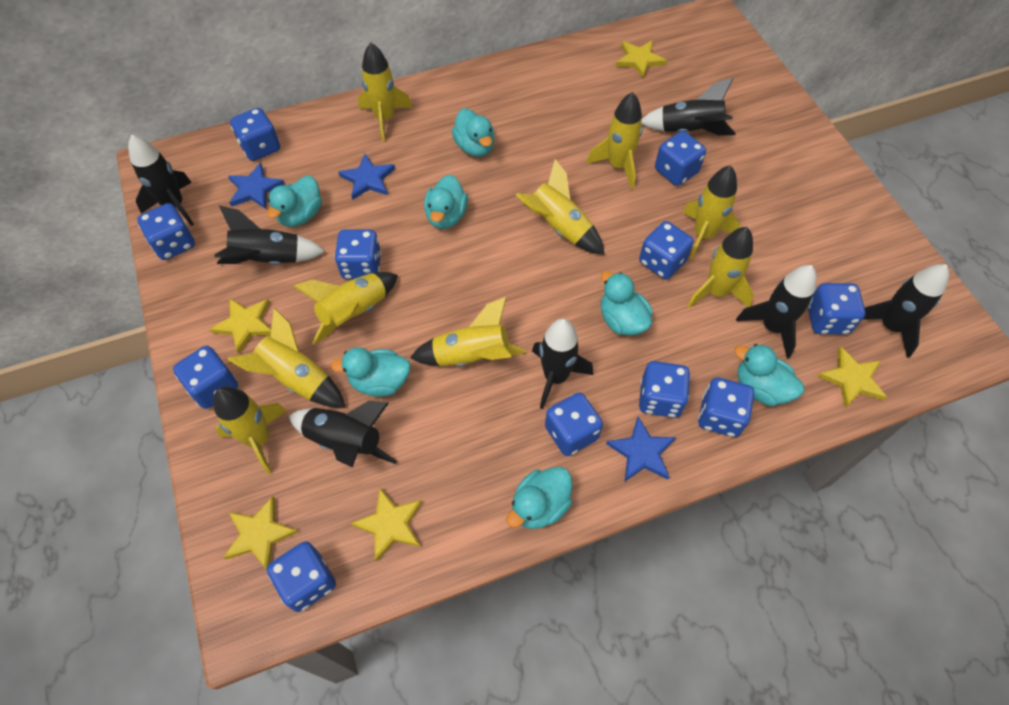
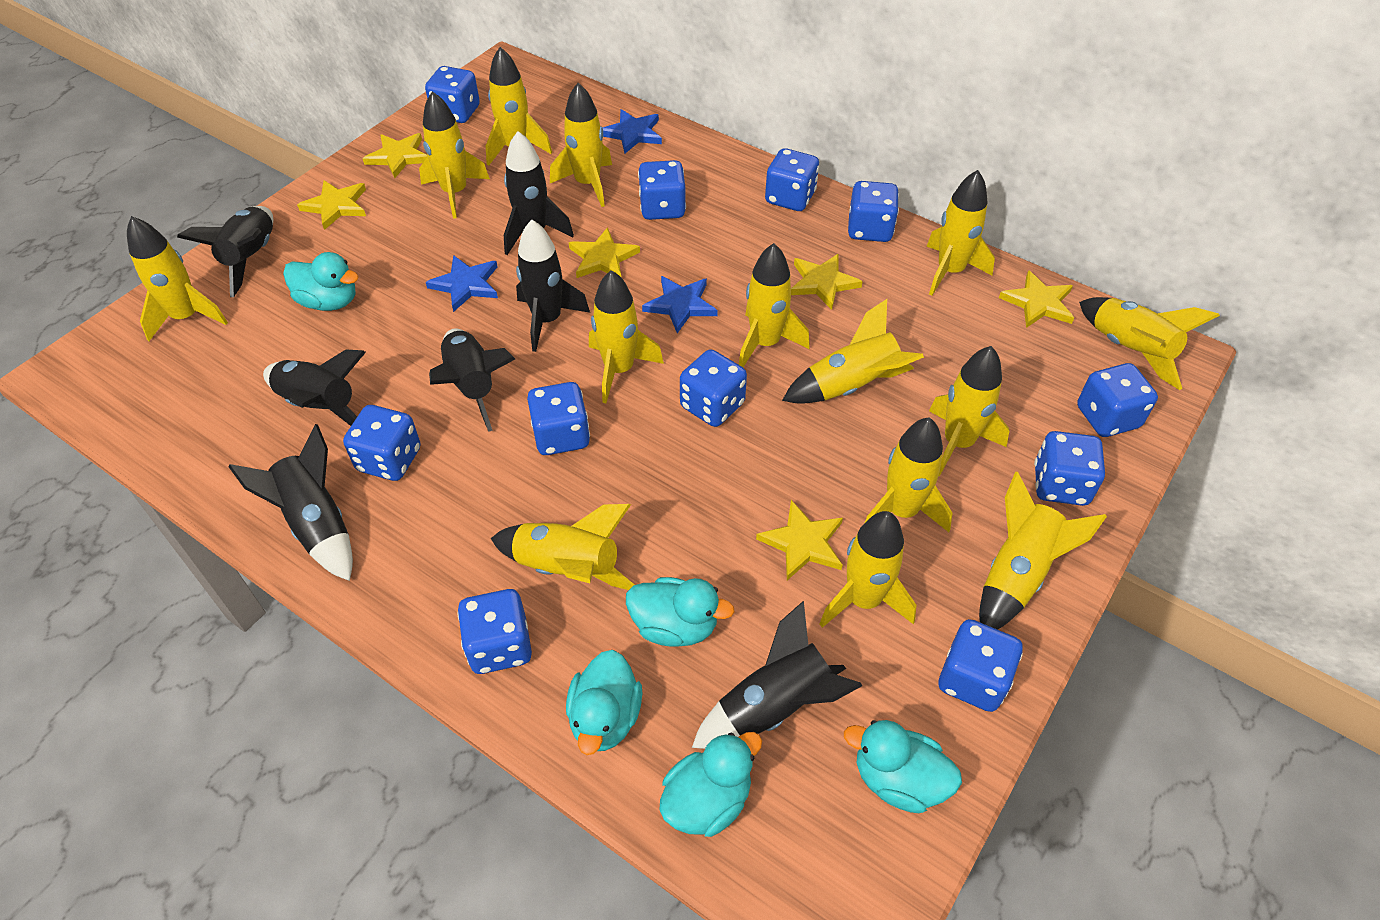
turquoise duck: 7 -> 5
yellow rocket: 9 -> 14
yellow star: 5 -> 6

